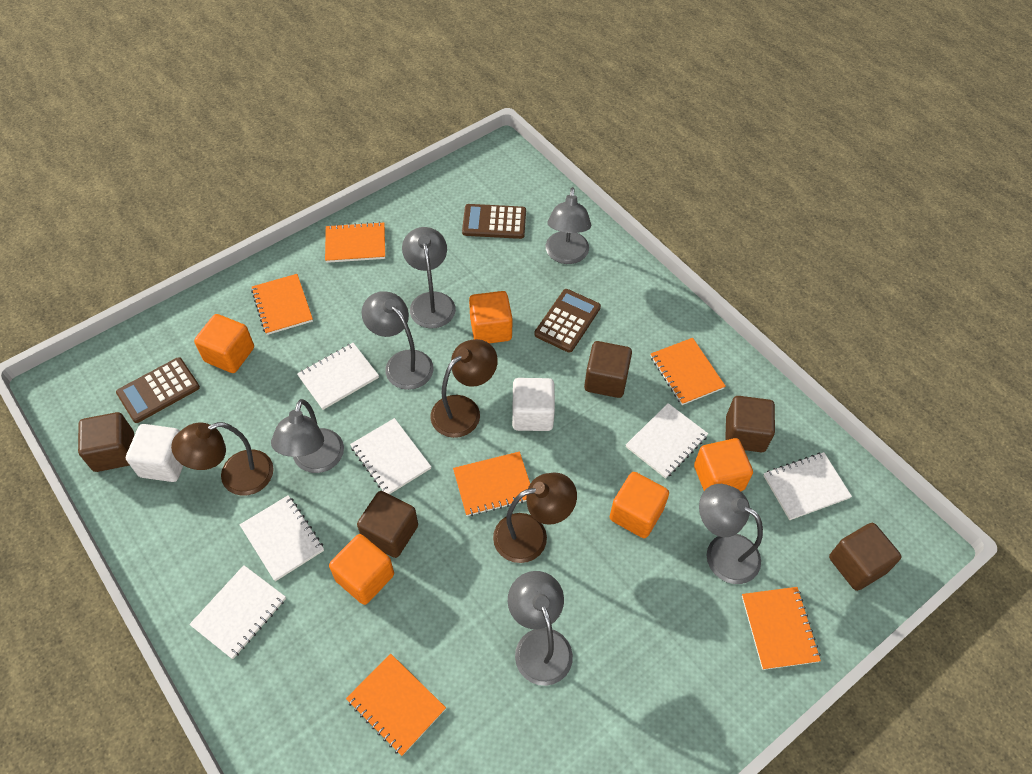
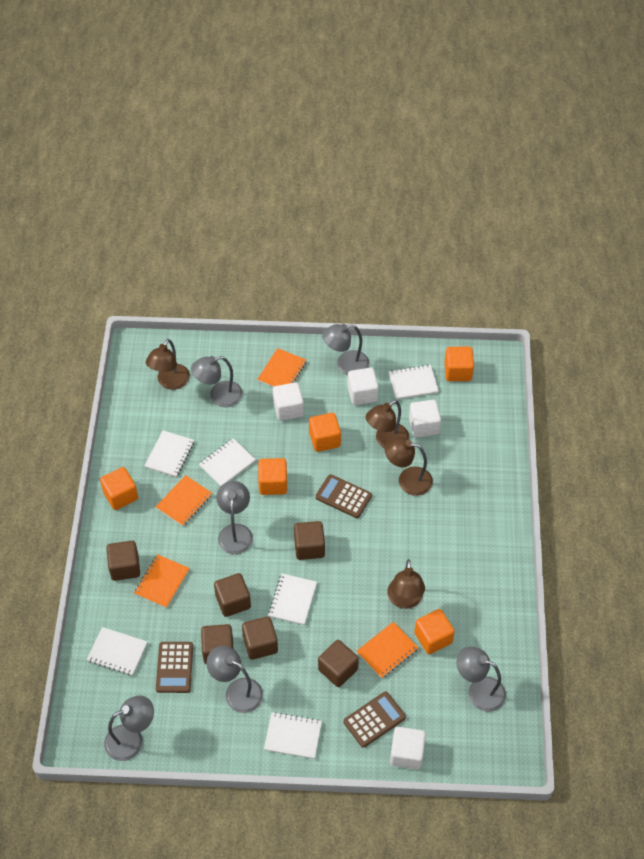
brown cube: 5 -> 6
brown lamp: 3 -> 4
orange notebook: 6 -> 4
white cube: 2 -> 4

